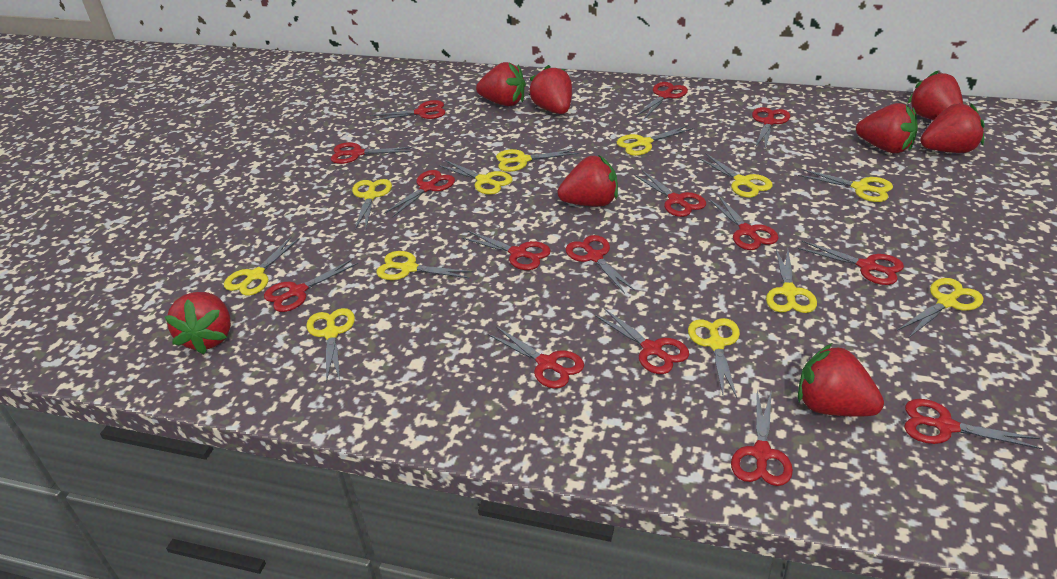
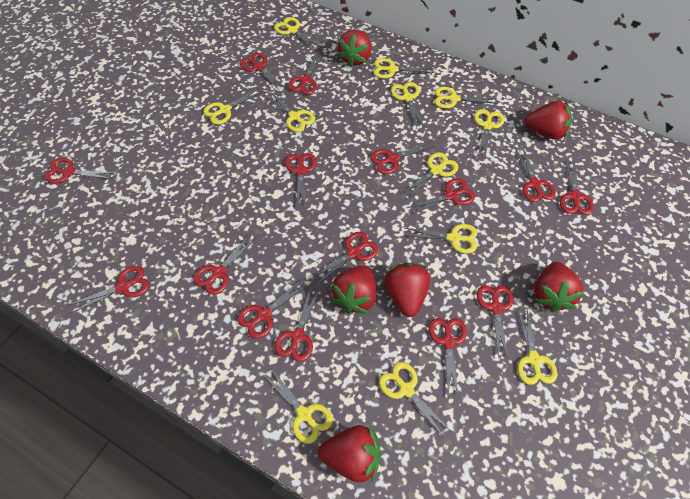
red strawberry: 8 -> 6

